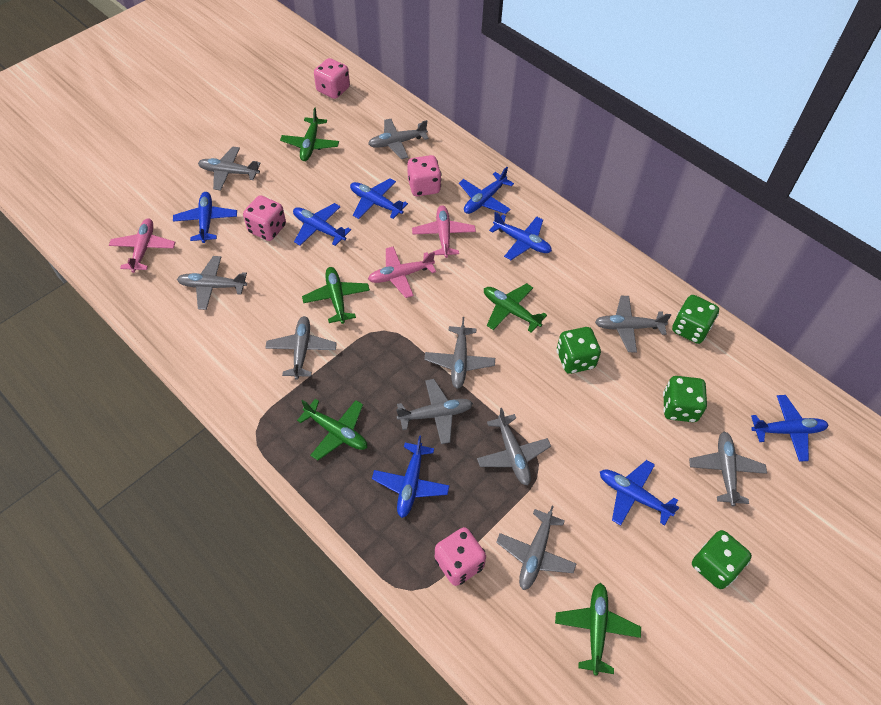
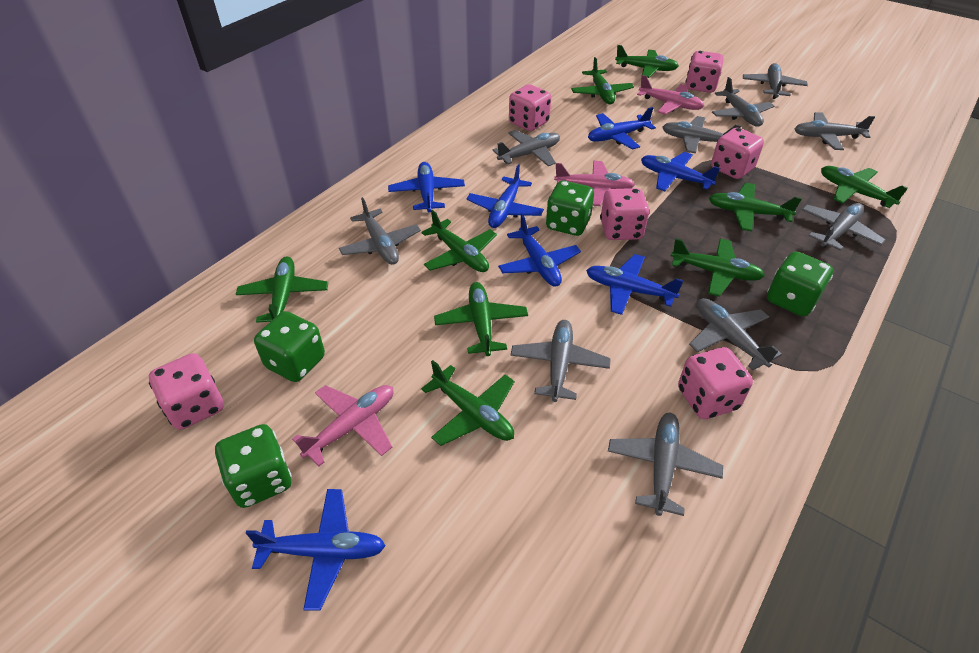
blue plane: 8 -> 7
green plane: 5 -> 9
pink dice: 4 -> 6

